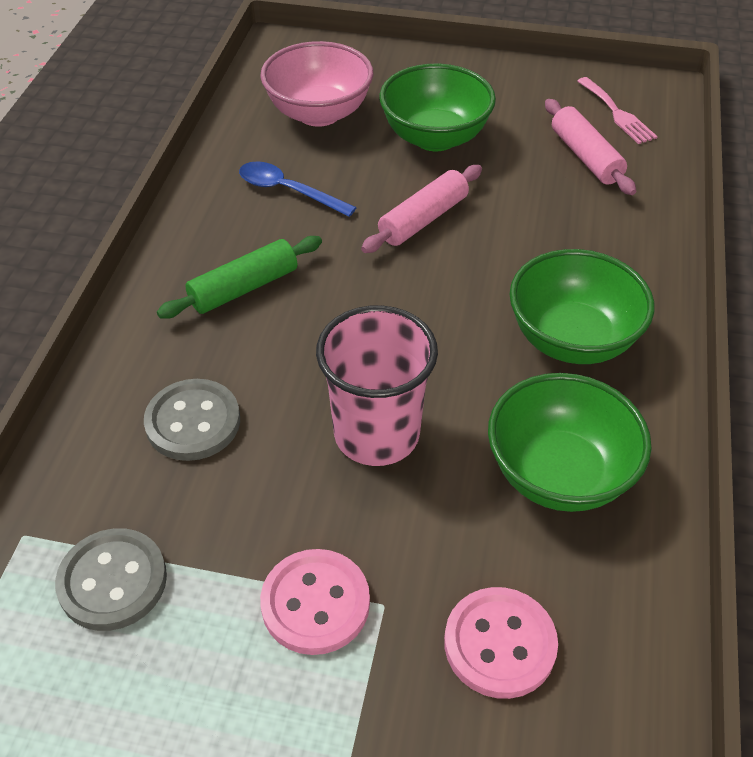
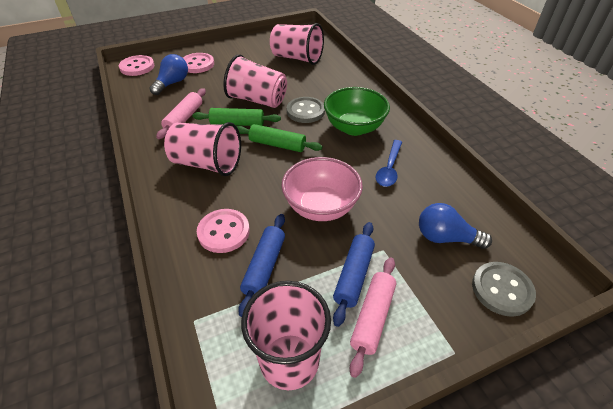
blue light bulb: 0 -> 2
blue rolling pin: 0 -> 2
green bowl: 3 -> 1
green rolling pin: 1 -> 2
pink button: 2 -> 3
pink cup: 1 -> 4
pink fork: 1 -> 0

